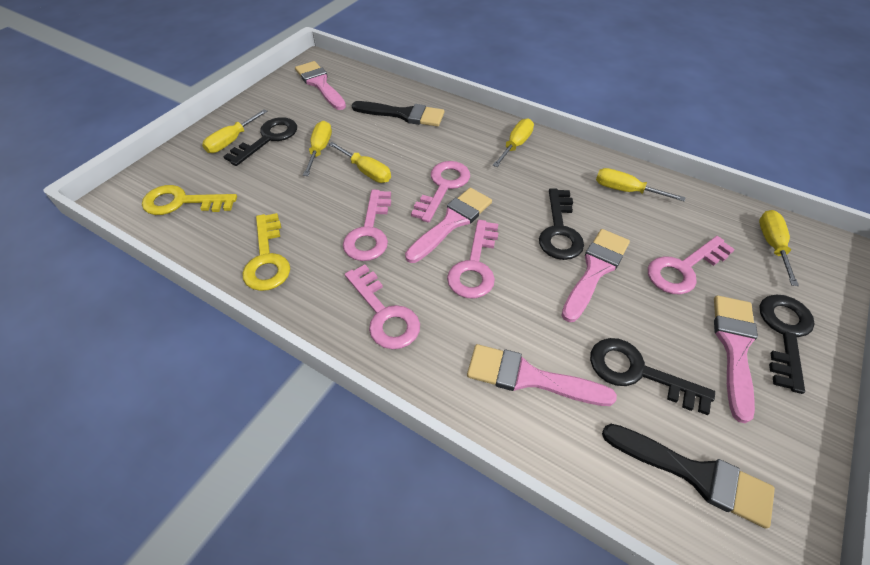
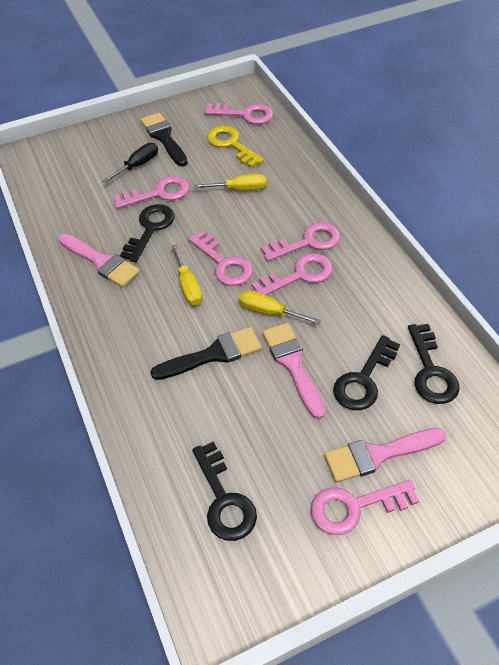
black screwdriver: 0 -> 1
pink brush: 5 -> 3
pink key: 5 -> 6
yellow key: 2 -> 1
yellow screwdriver: 6 -> 3

